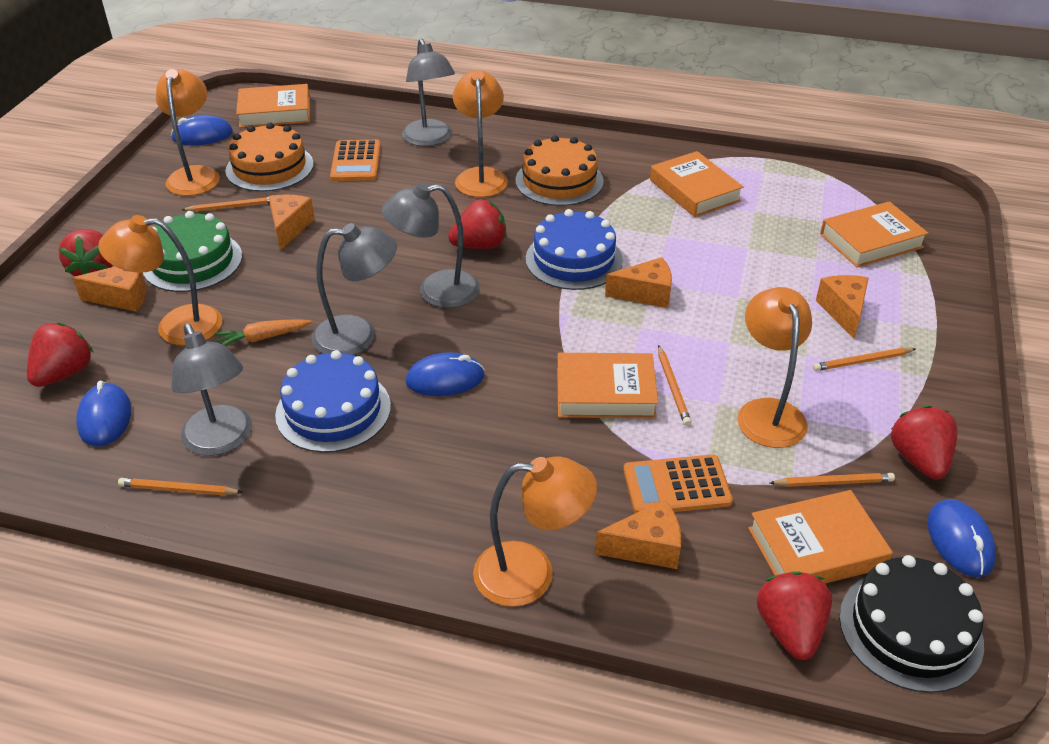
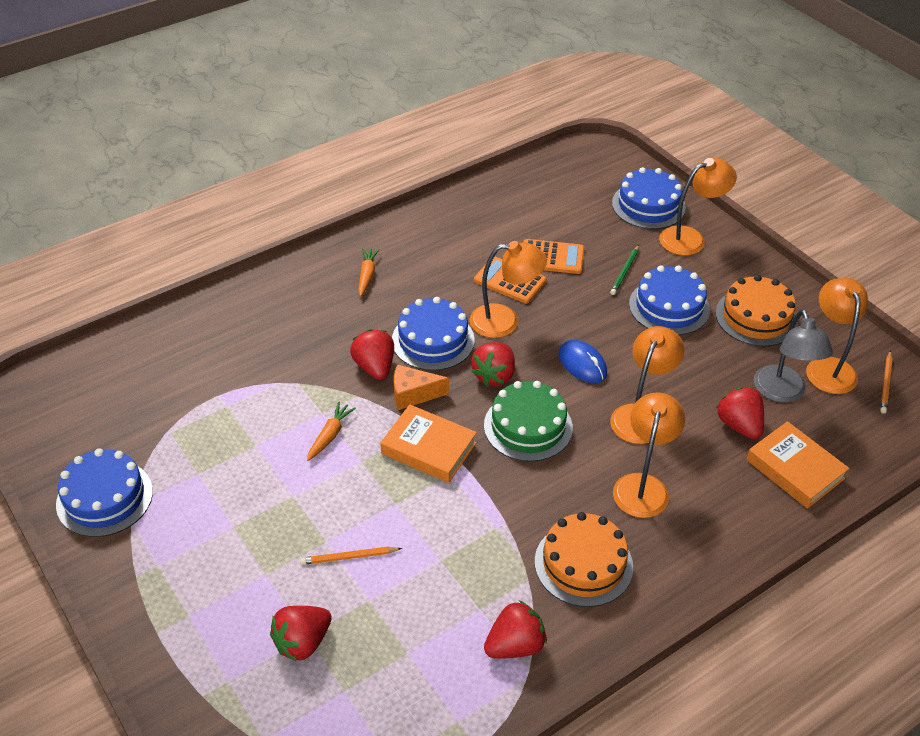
black cake: 1 -> 0
blue cake: 2 -> 4
blue mouse: 4 -> 1
green pencil: 0 -> 1
grey lamp: 4 -> 1
orange book: 5 -> 2
orange carrot: 1 -> 2
orange cheese: 5 -> 1
orange pencil: 5 -> 2

